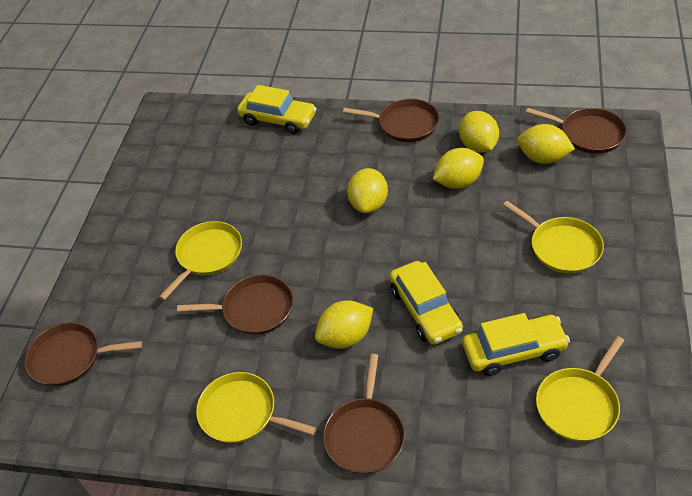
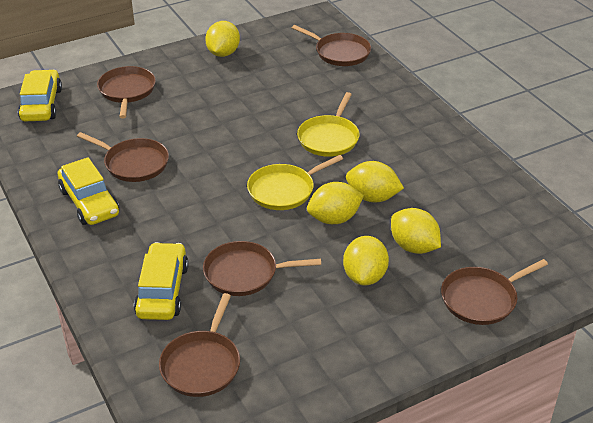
brown pan: 5 -> 6
yellow pan: 4 -> 2

